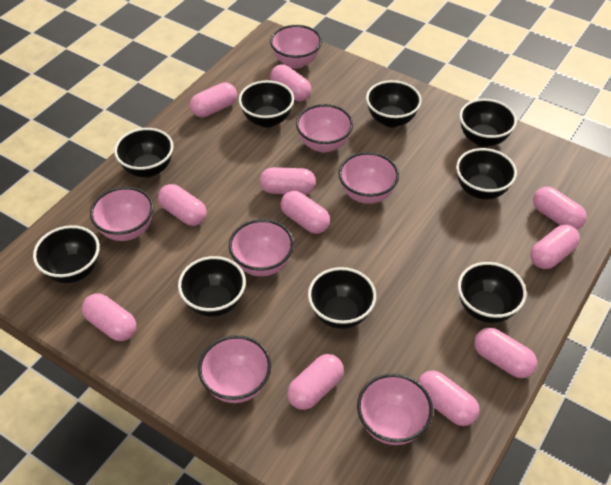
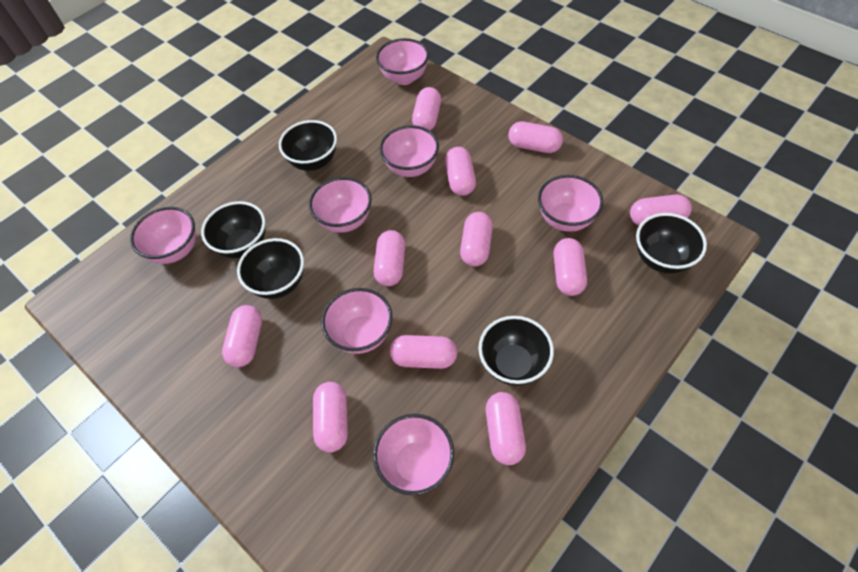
black bowl: 9 -> 5

